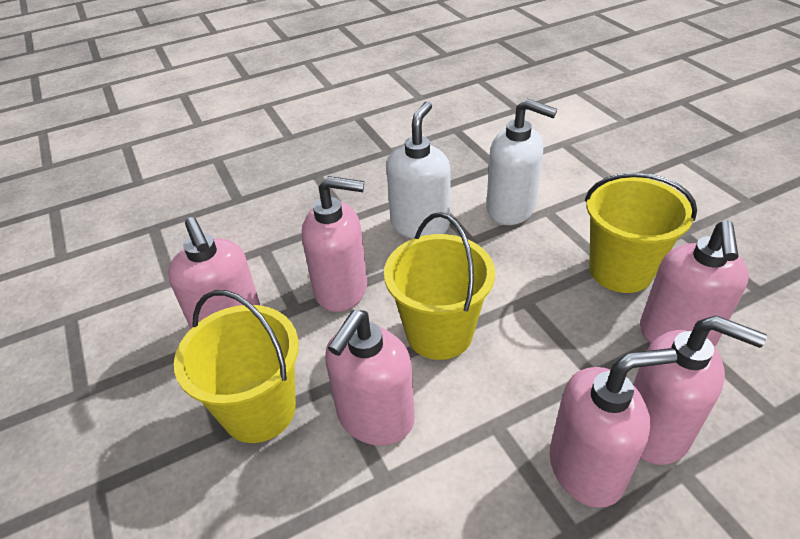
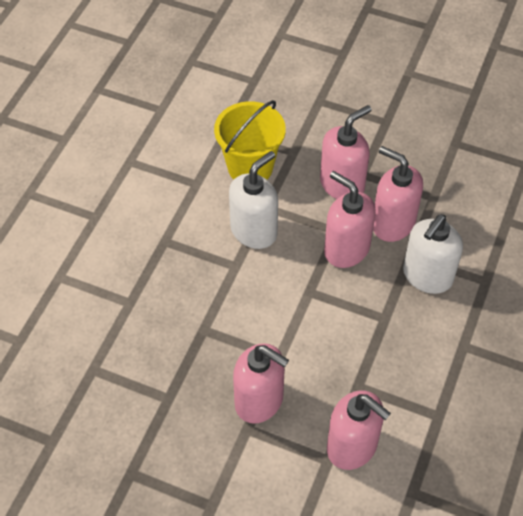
pink soap dispenser: 6 -> 5
yellow bucket: 3 -> 1

